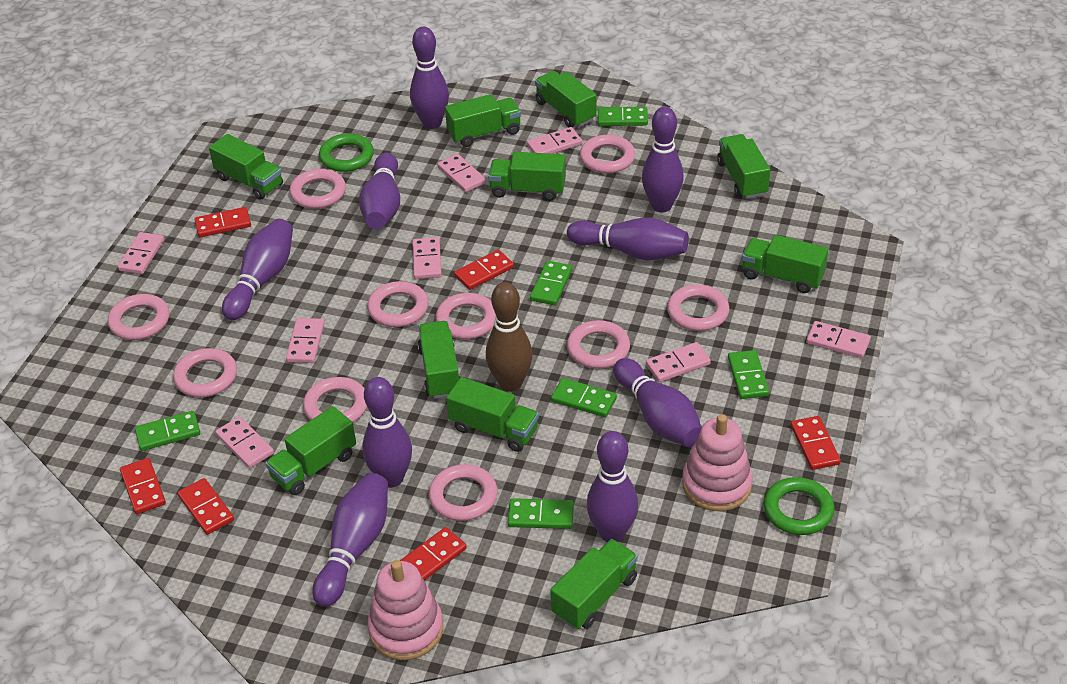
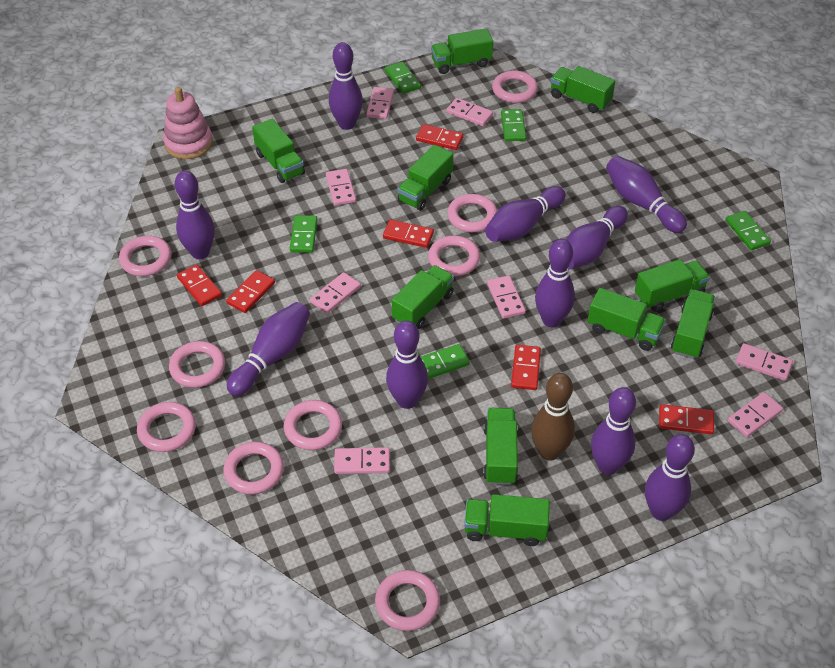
green domino: 6 -> 5
green ring: 2 -> 0
pink ring: 10 -> 9
pink stacking toy: 2 -> 1
purple bowling pin: 9 -> 10

